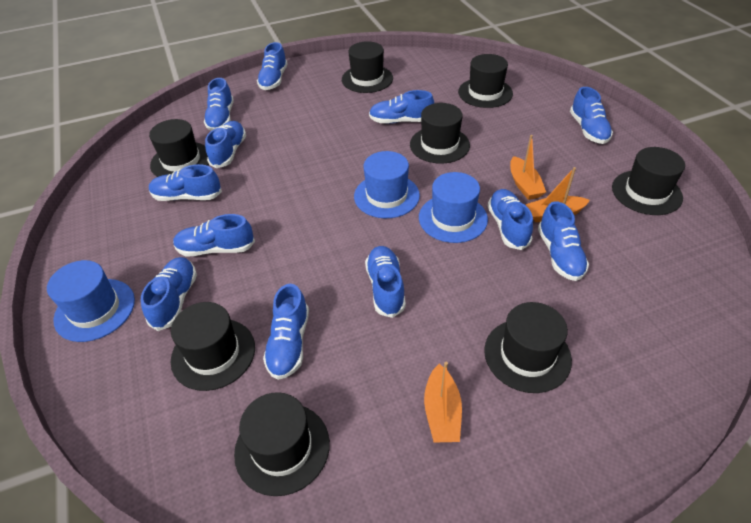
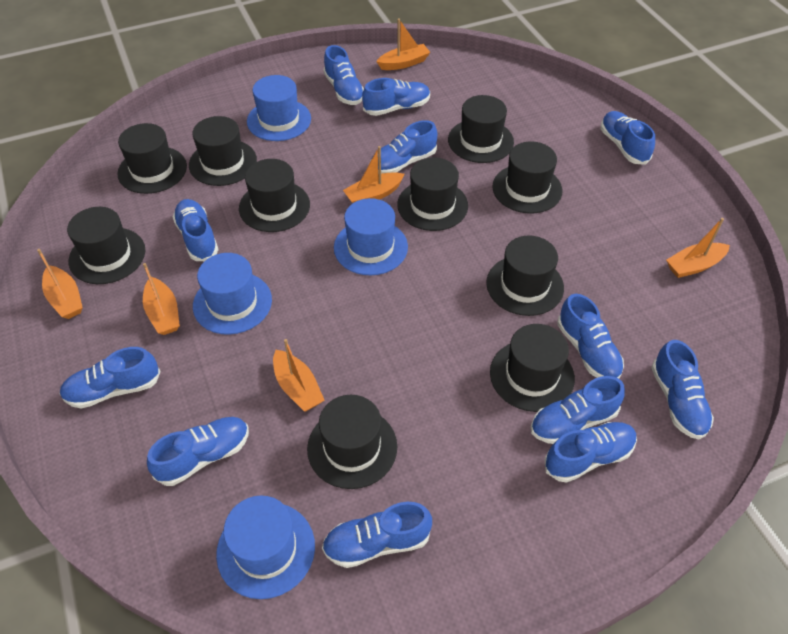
black hat: 8 -> 10
blue hat: 3 -> 4
orange boat: 3 -> 6

